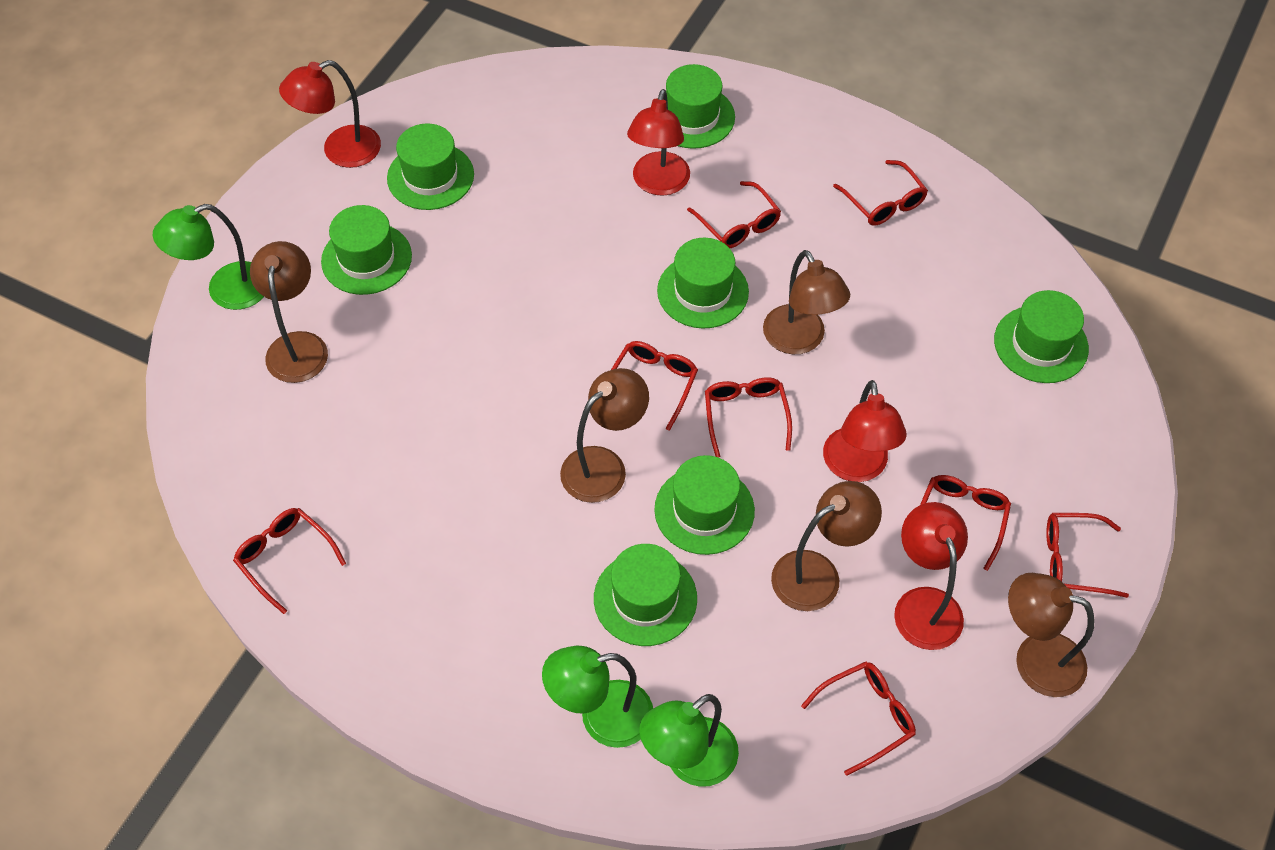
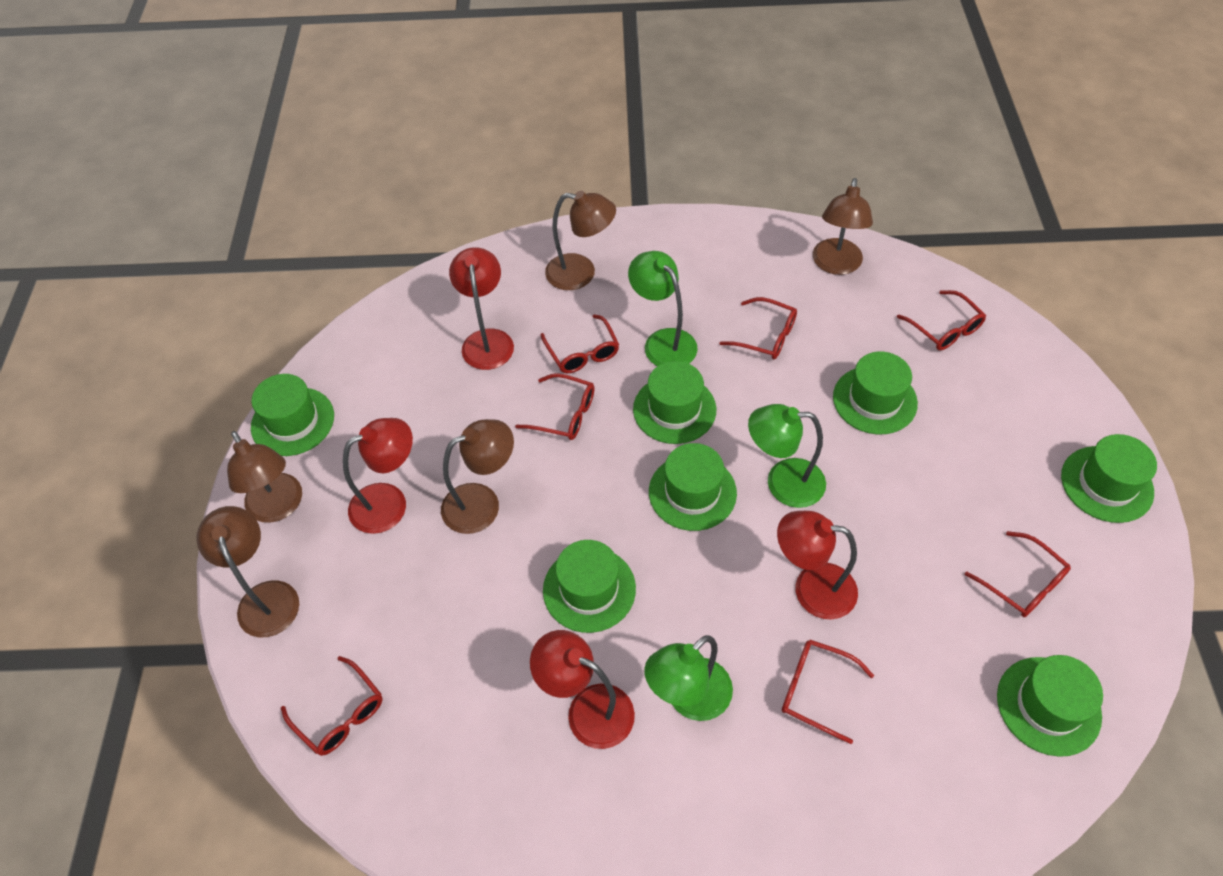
red glasses: 8 -> 7

